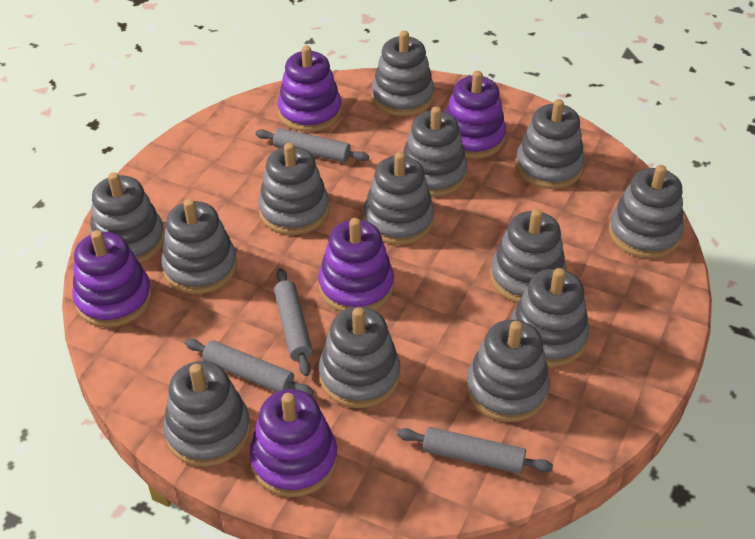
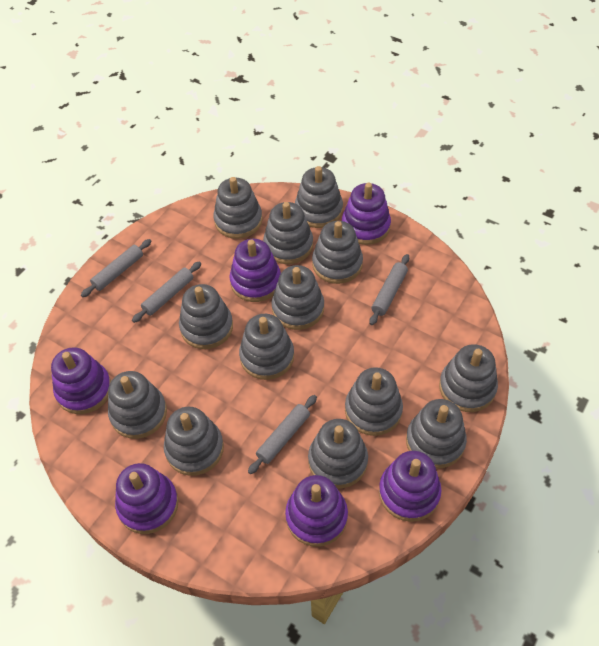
purple stacking toy: 5 -> 6

